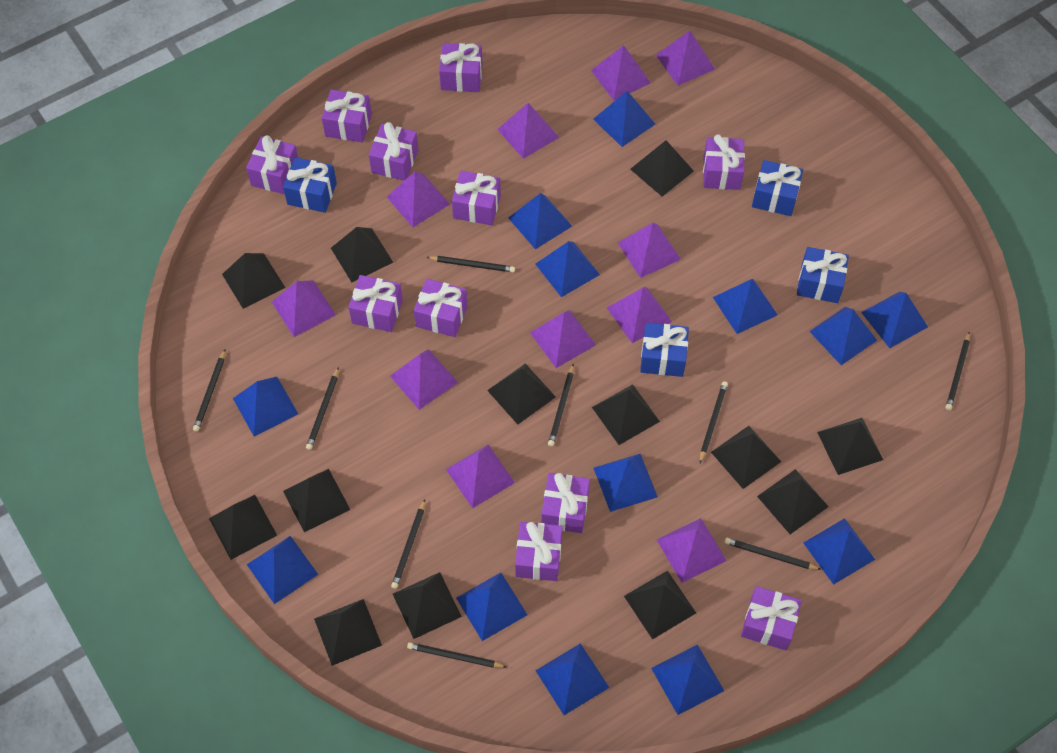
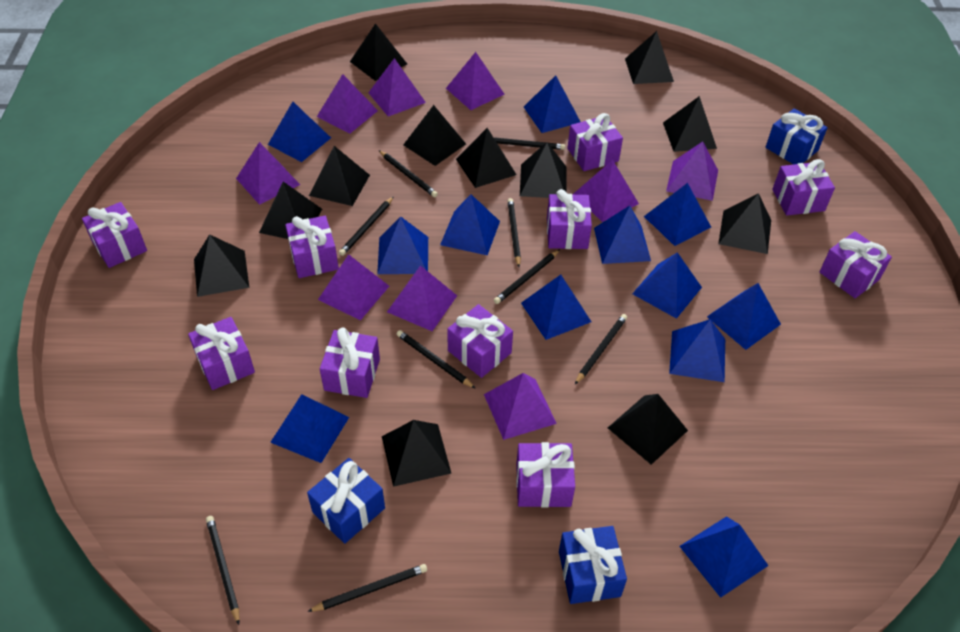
black pyramid: 13 -> 12
blue gift: 4 -> 3
blue pyramid: 13 -> 12
purple gift: 11 -> 10
purple pyramid: 11 -> 9

